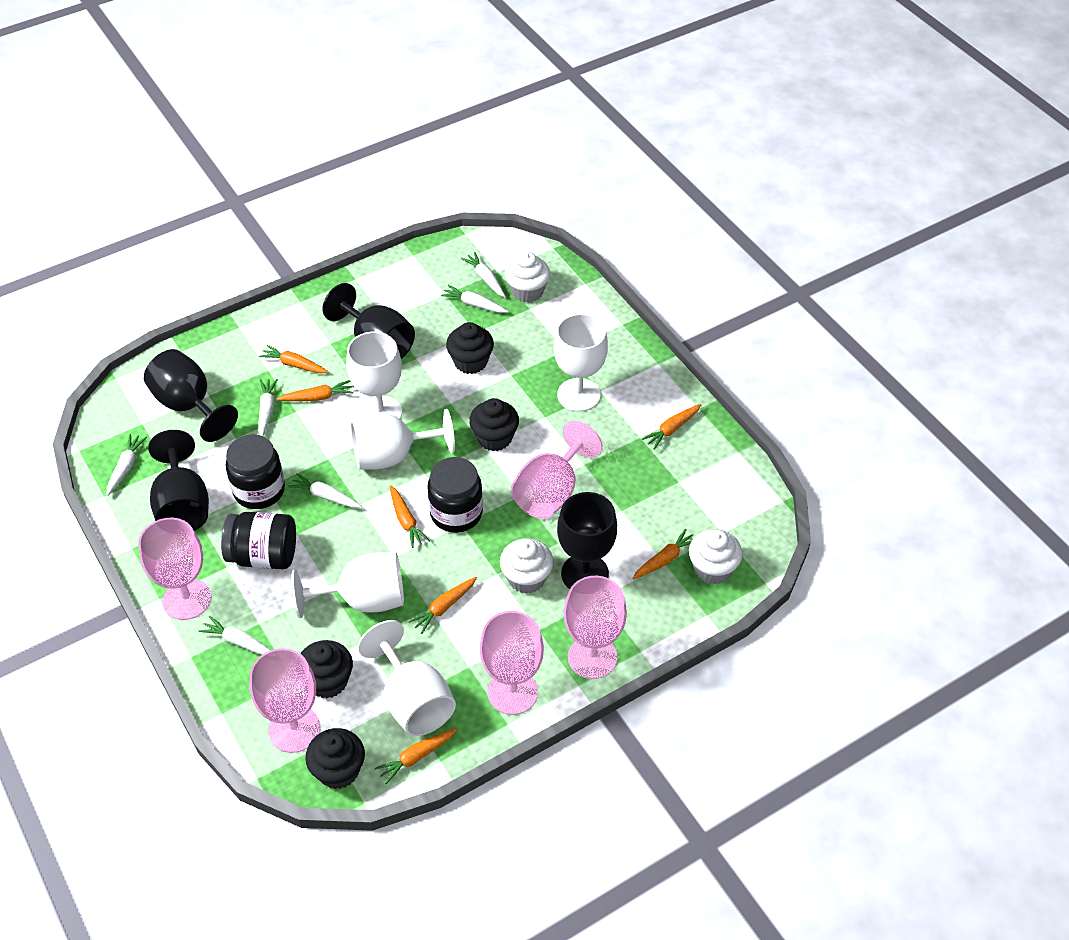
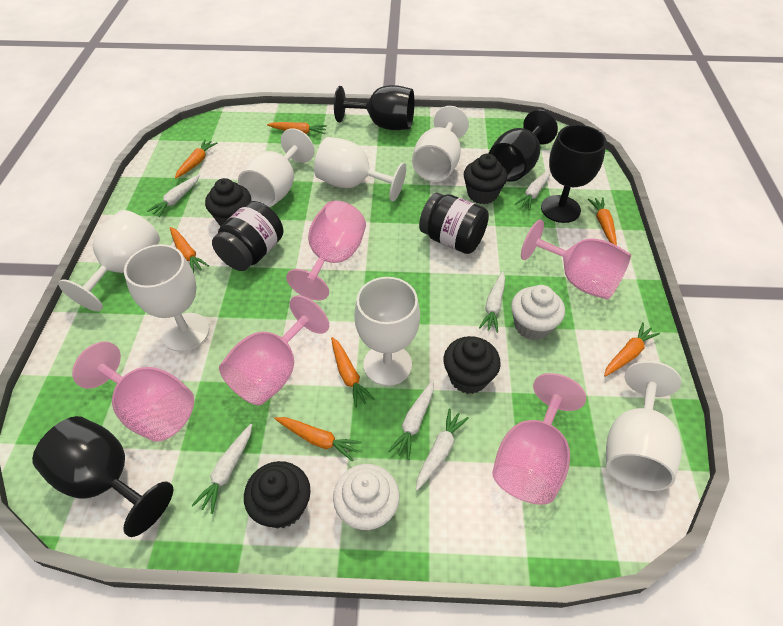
black jar: 3 -> 2
white cupcake: 3 -> 2
white goblet: 5 -> 7

